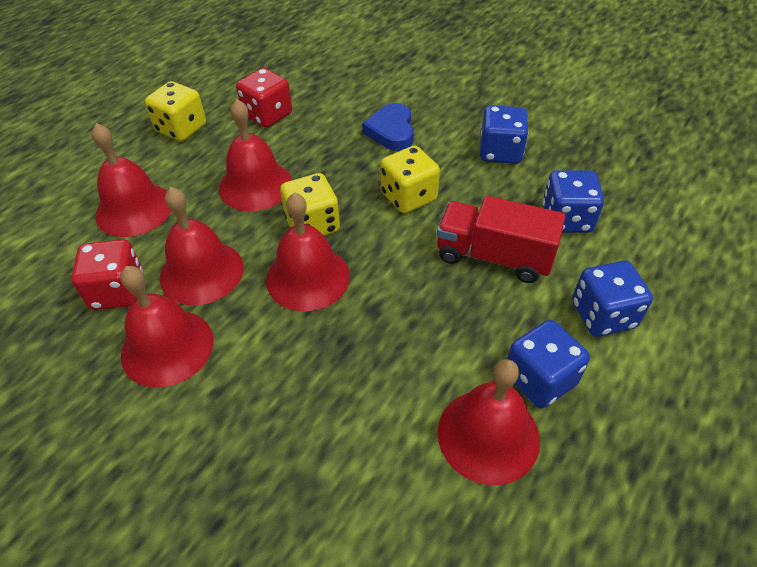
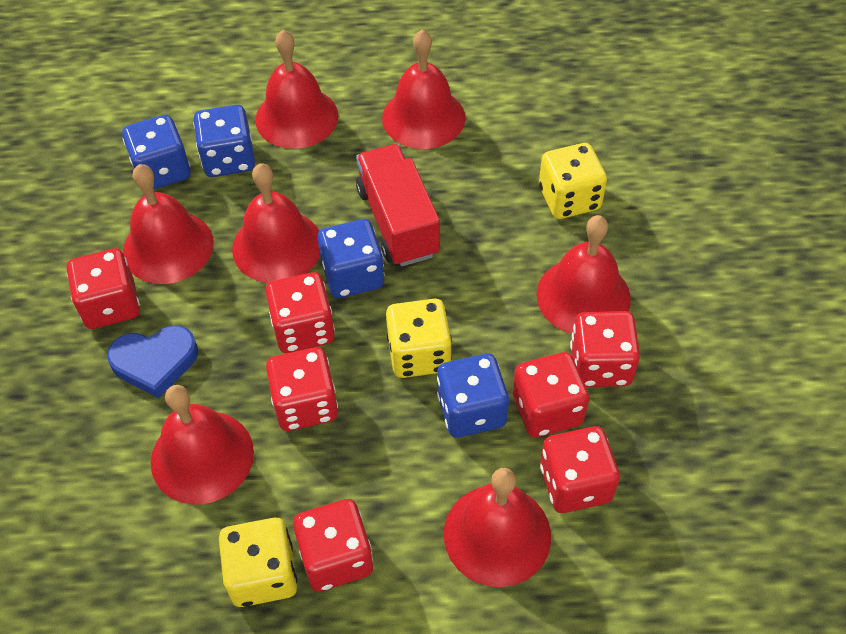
red bell: 6 -> 7
red dice: 2 -> 7

